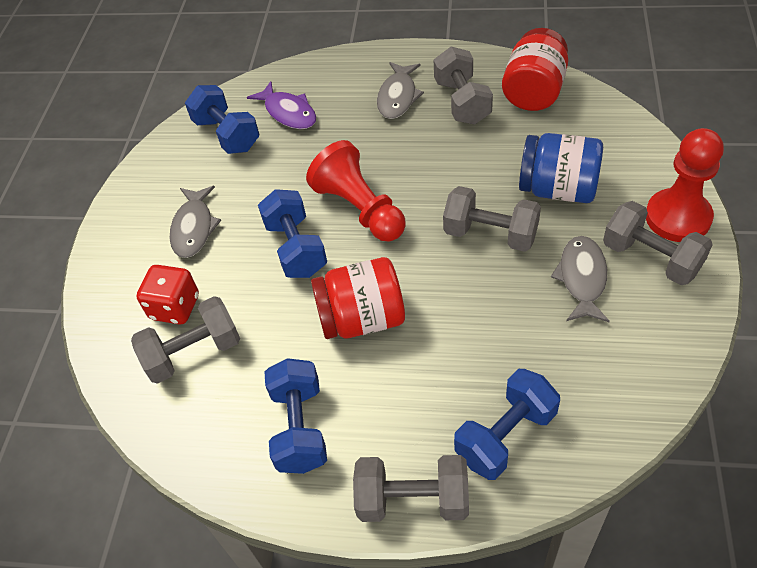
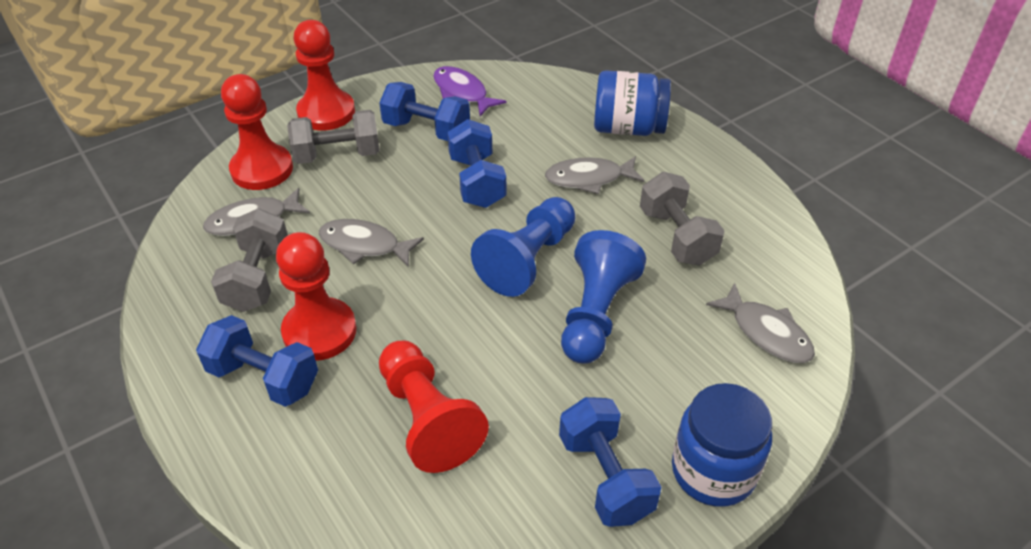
blue jar: 1 -> 2
blue pawn: 0 -> 2
grey dumbbell: 5 -> 3
grey fish: 3 -> 4
red dice: 1 -> 0
red jar: 2 -> 0
red pawn: 2 -> 4

